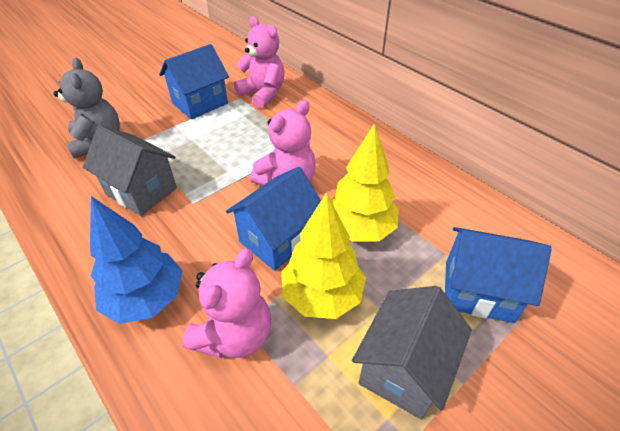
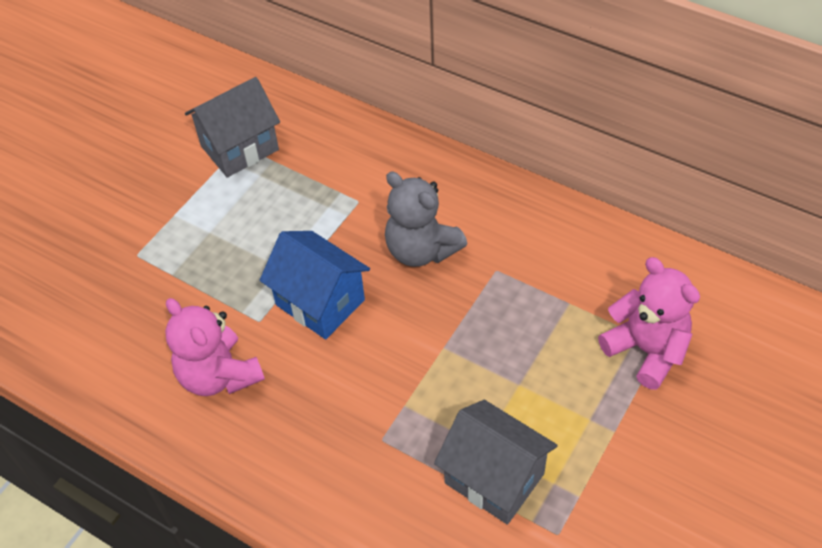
blue house: 3 -> 1
blue tree: 1 -> 0
pink teddy bear: 3 -> 2
yellow tree: 2 -> 0

